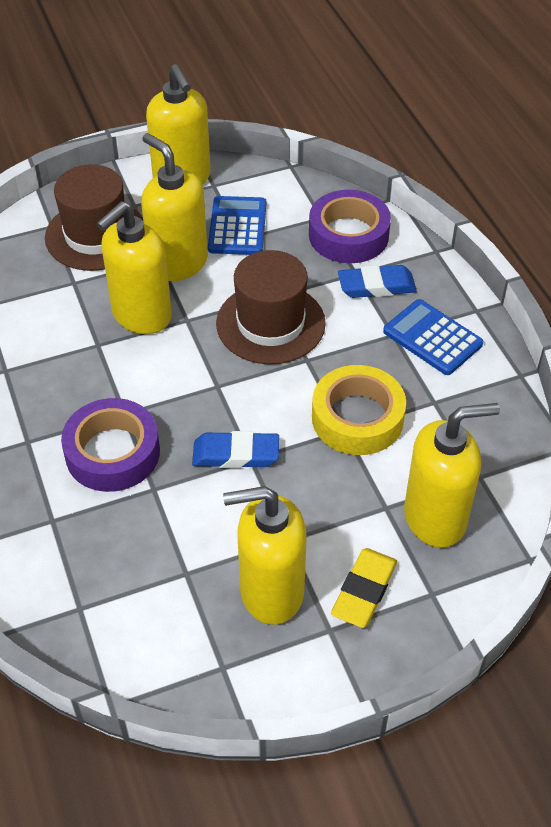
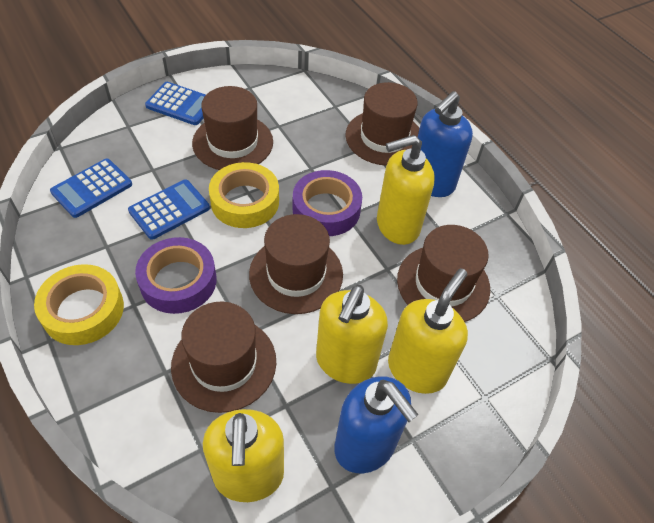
blue calculator: 2 -> 3
blue eraser: 2 -> 0
blue soap dispenser: 0 -> 2
brown hat: 2 -> 5
yellow eraser: 1 -> 0
yellow soap dispenser: 5 -> 4
yellow tape: 1 -> 2

